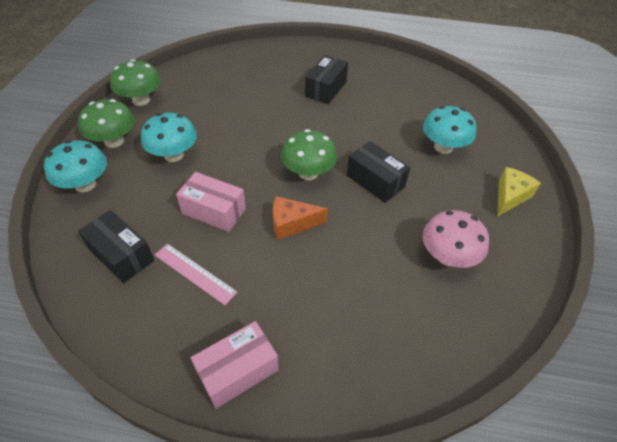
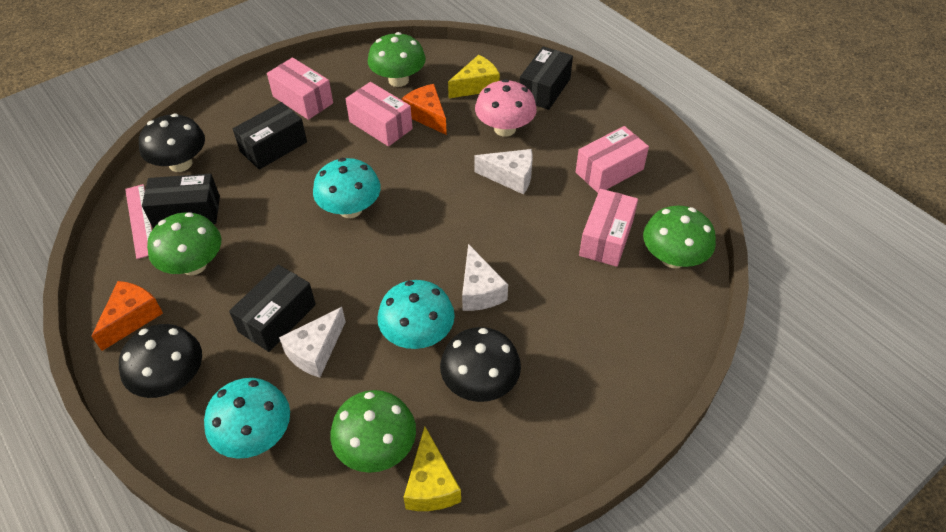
black box: 3 -> 4
black mushroom: 0 -> 3
green mushroom: 3 -> 4
orange cheese: 1 -> 2
pink box: 2 -> 4
white cheese: 0 -> 3
yellow cheese: 1 -> 2

